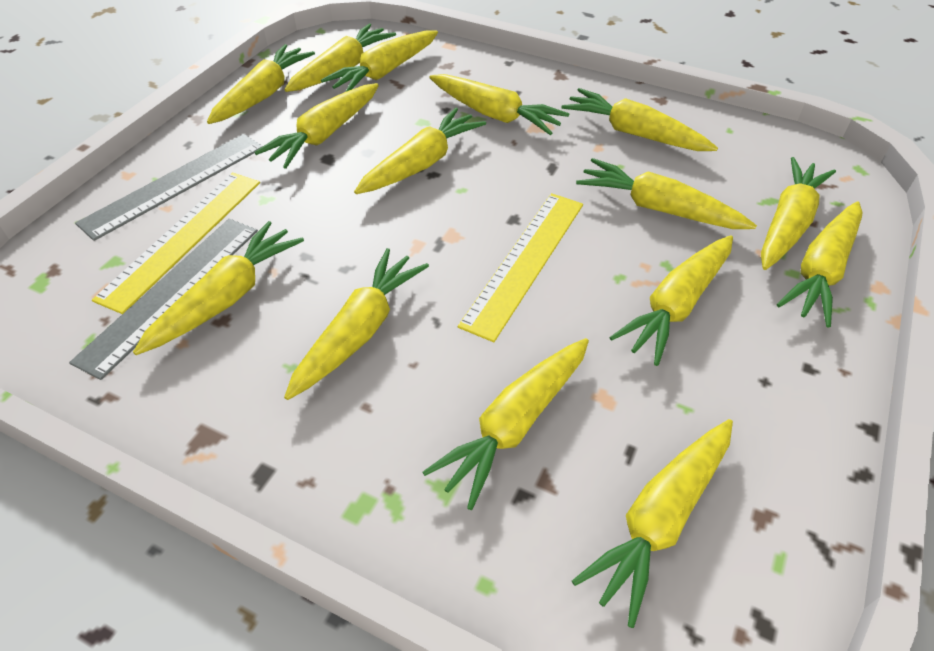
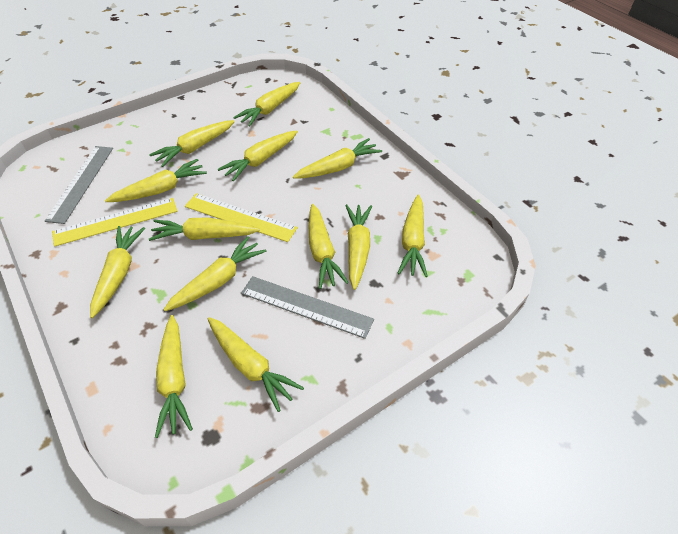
yellow carrot: 15 -> 13

